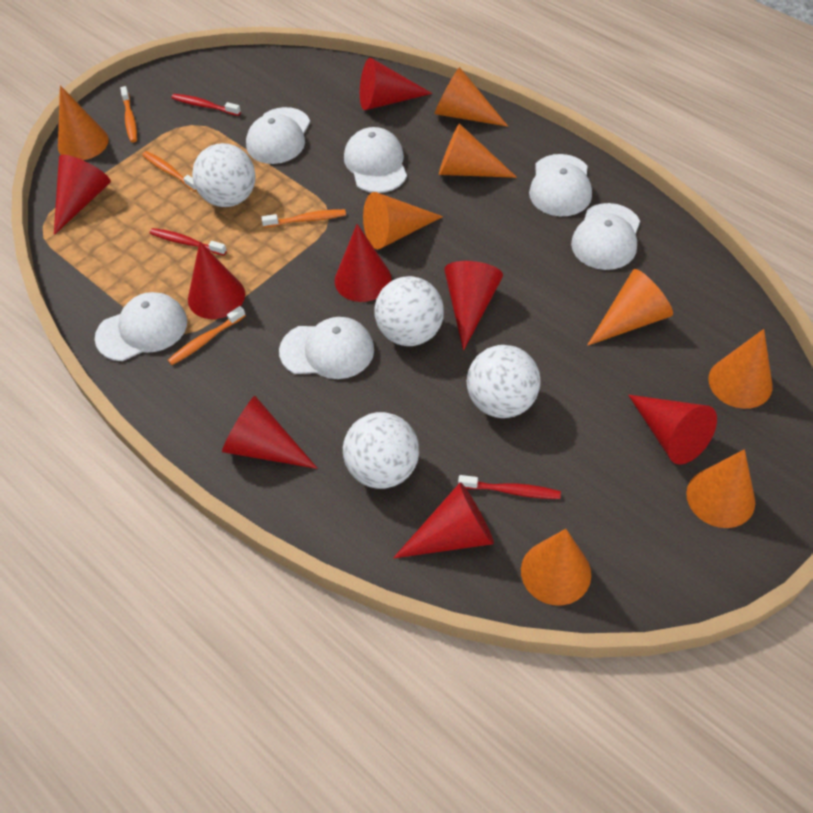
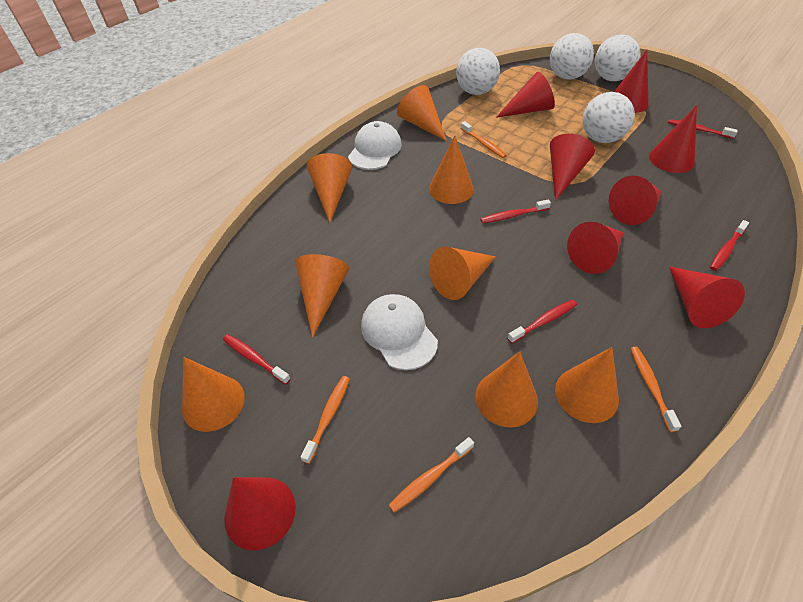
red toothbrush: 3 -> 5
white cap: 6 -> 2

